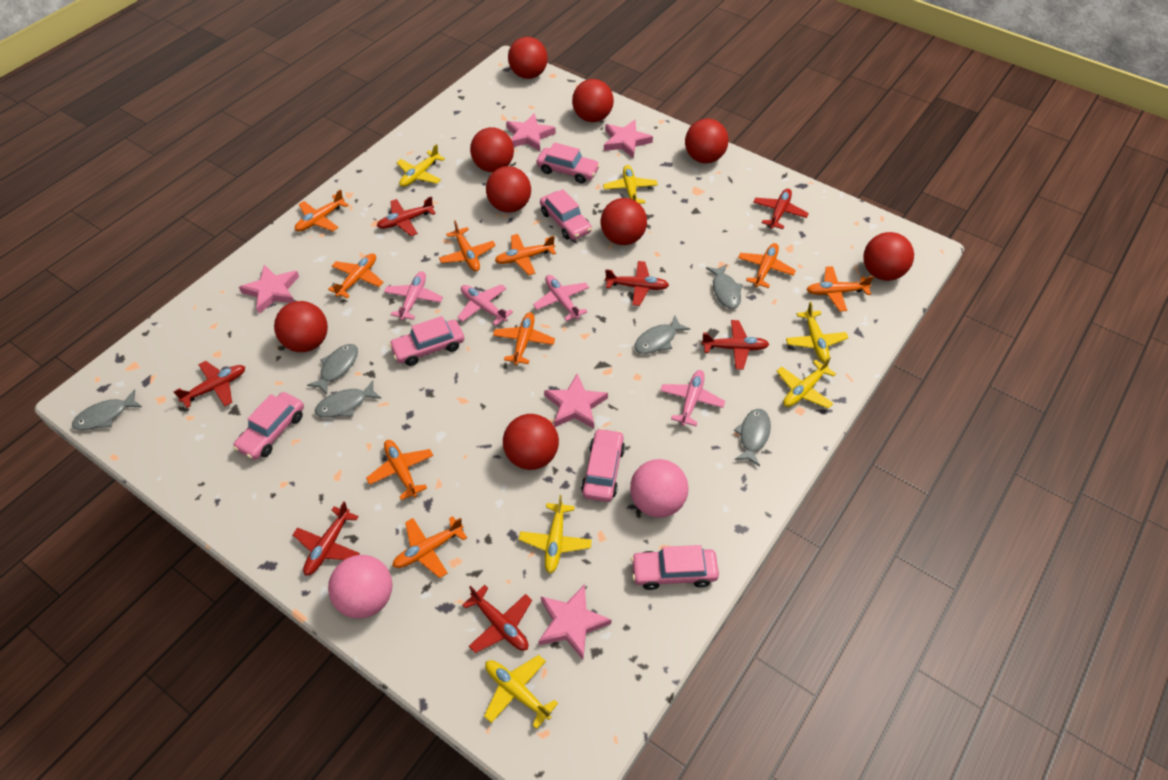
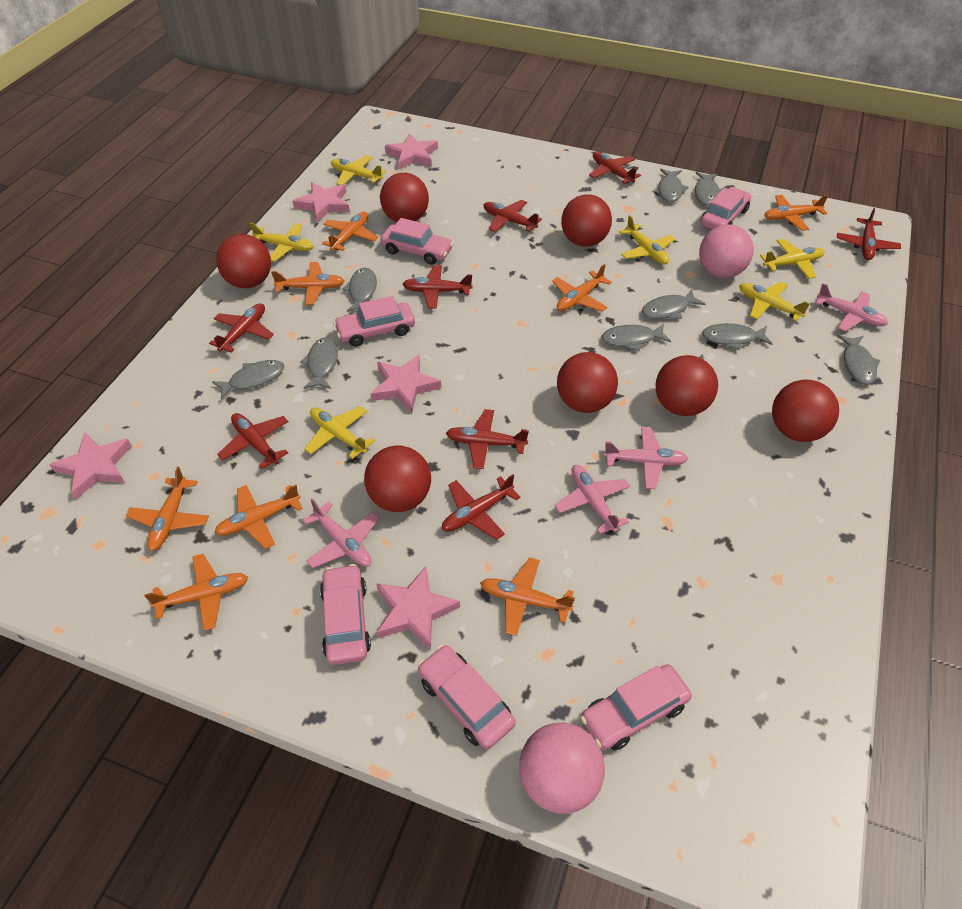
grey fish: 6 -> 9
orange plane: 9 -> 8
red ball: 9 -> 7
red plane: 7 -> 8

